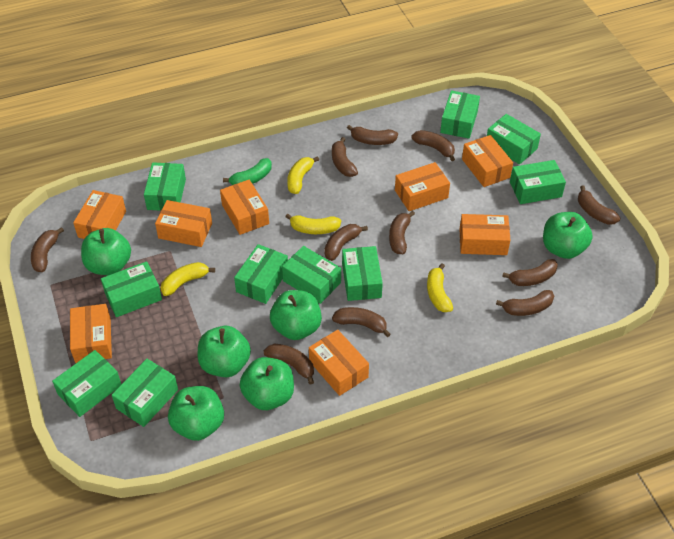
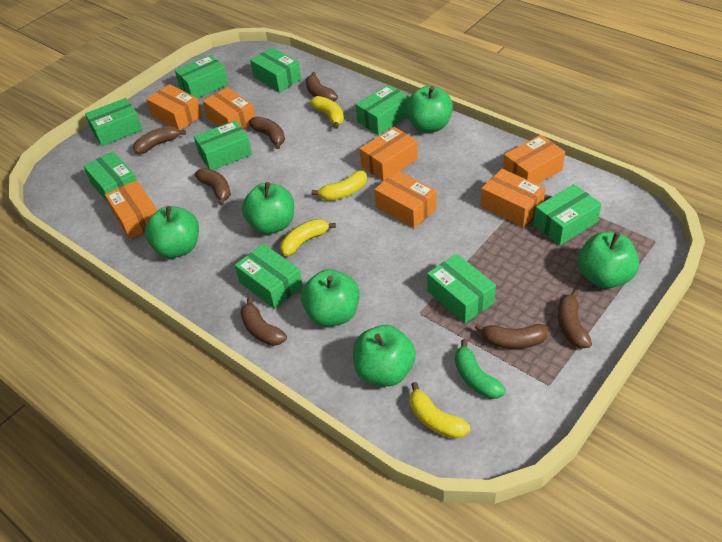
brown banana: 11 -> 7
green box: 10 -> 9
orange box: 8 -> 7

